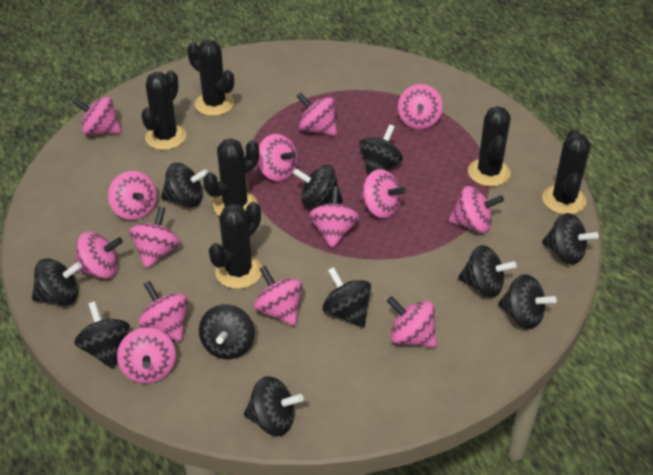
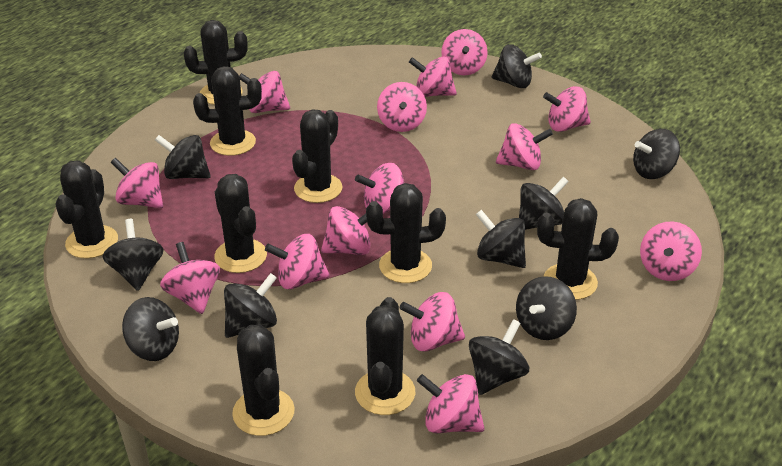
black cactus: 6 -> 9
black spinning top: 11 -> 10

